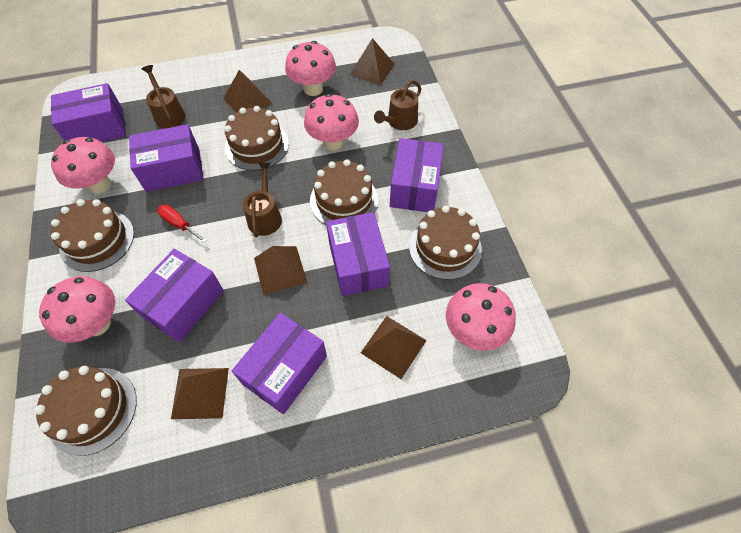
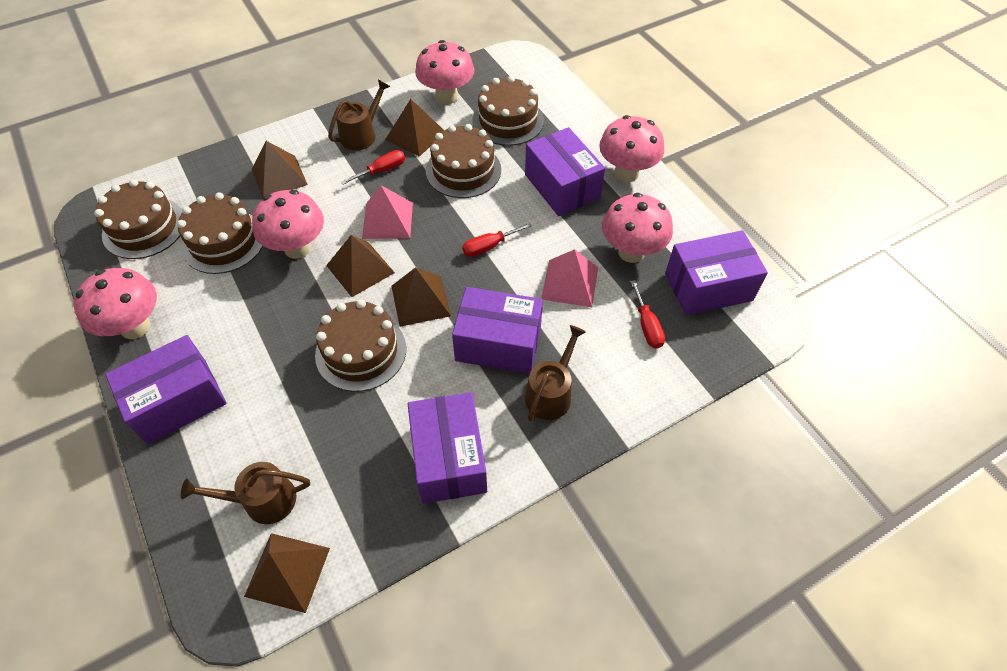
pink pyramid: 0 -> 2
purple box: 6 -> 5
red screwdriver: 1 -> 3

